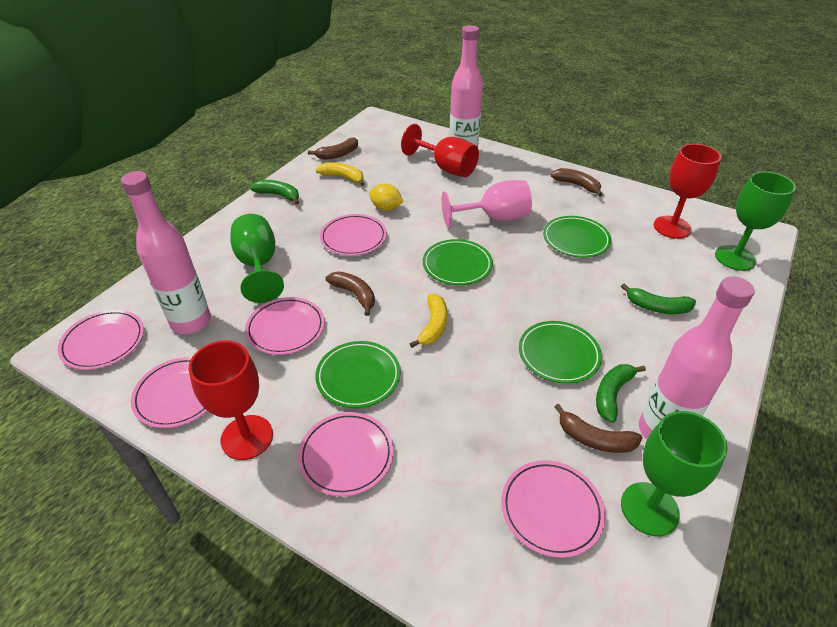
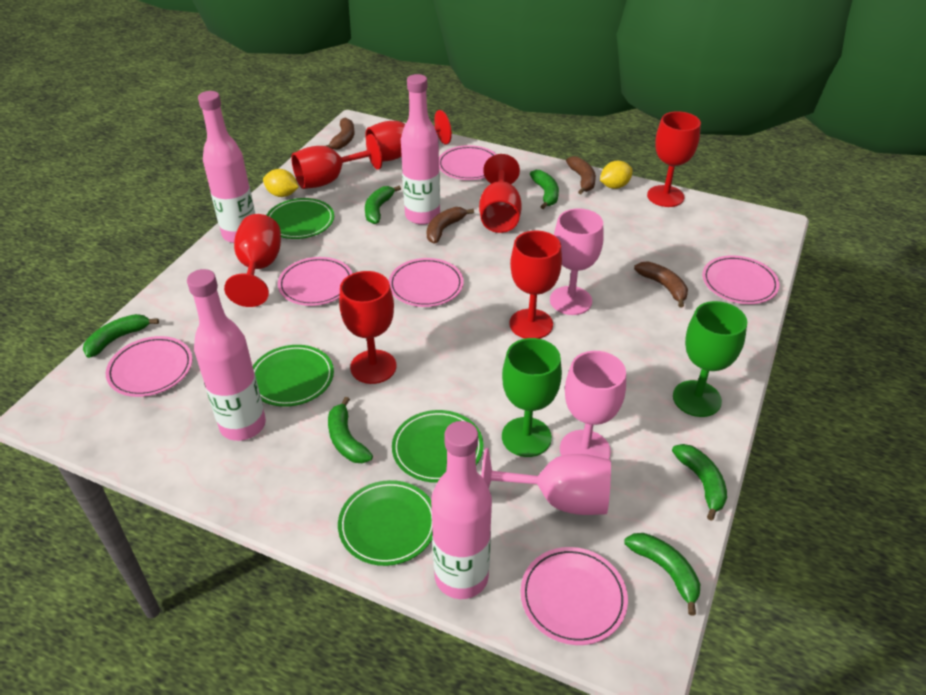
green banana: 3 -> 6
green goblet: 3 -> 2
pink bottle: 3 -> 4
pink goblet: 1 -> 3
red goblet: 3 -> 7
yellow banana: 2 -> 0
yellow lemon: 1 -> 2

